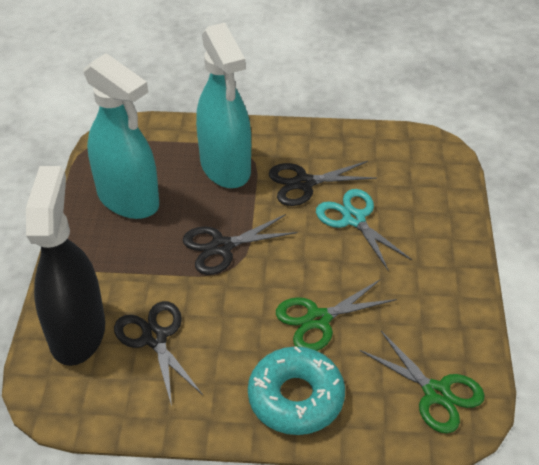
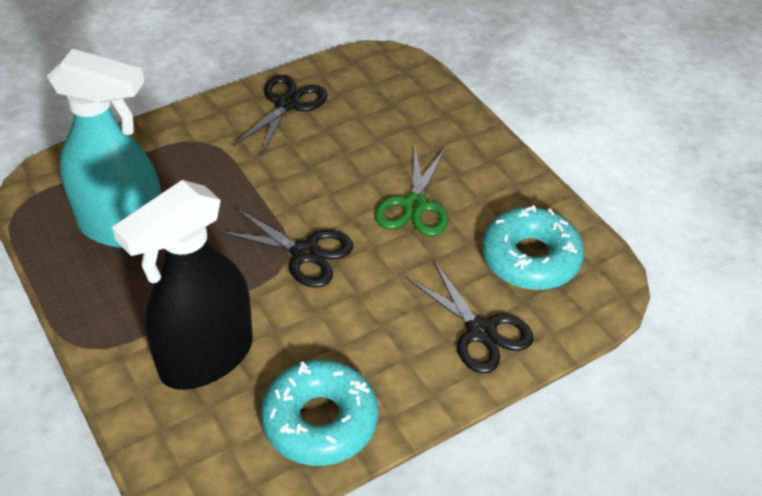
green scissors: 2 -> 1
turquoise donut: 1 -> 2
turquoise scissors: 1 -> 0
turquoise spray bottle: 2 -> 1

